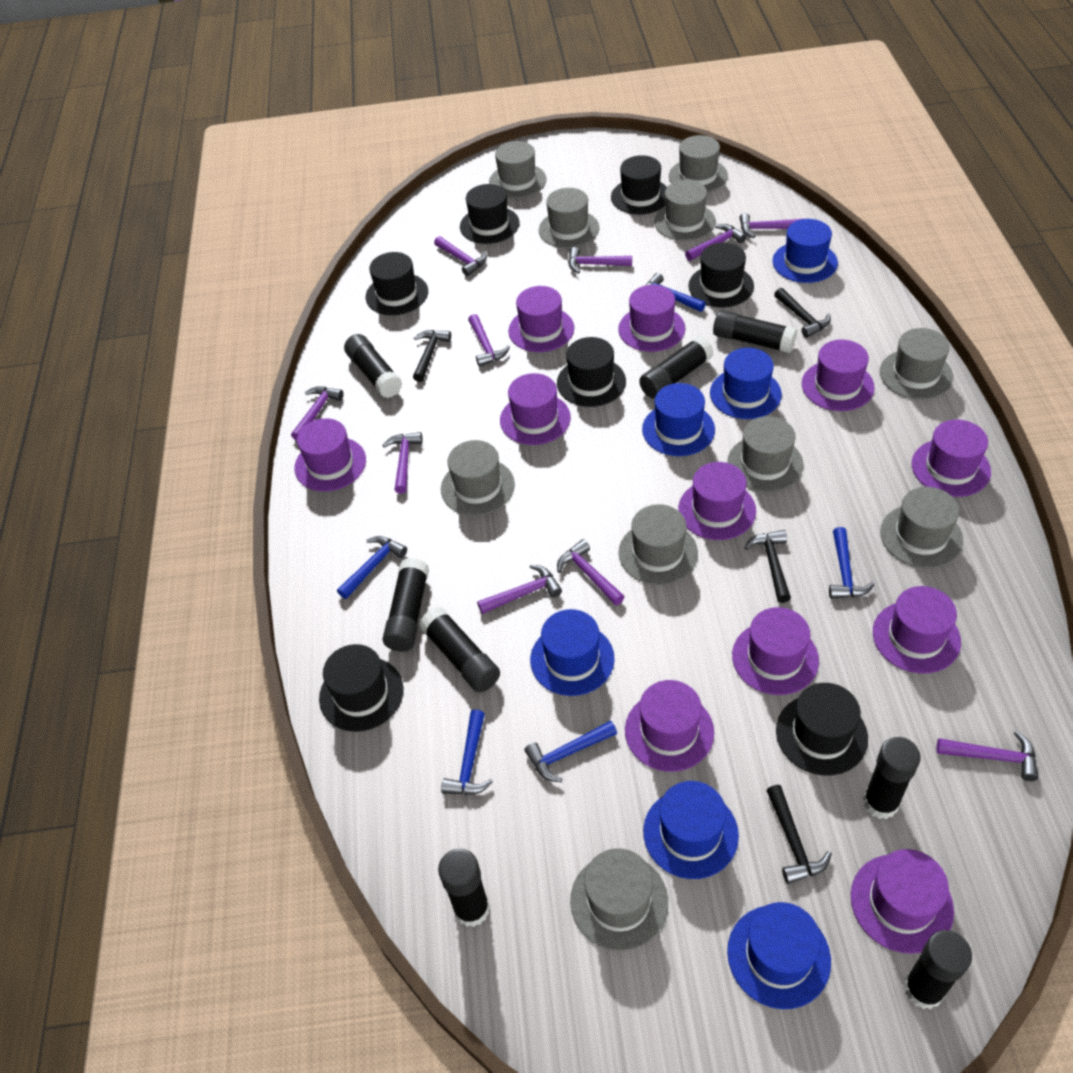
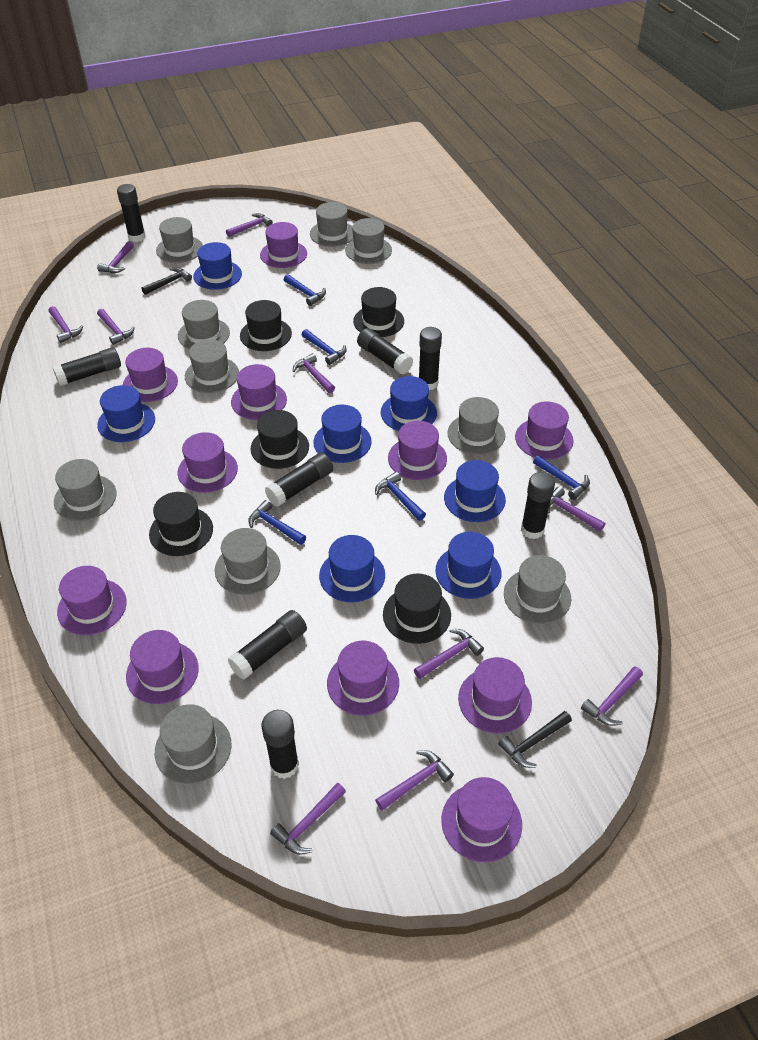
black hammer: 4 -> 2
black hat: 7 -> 5
blue hat: 6 -> 7

